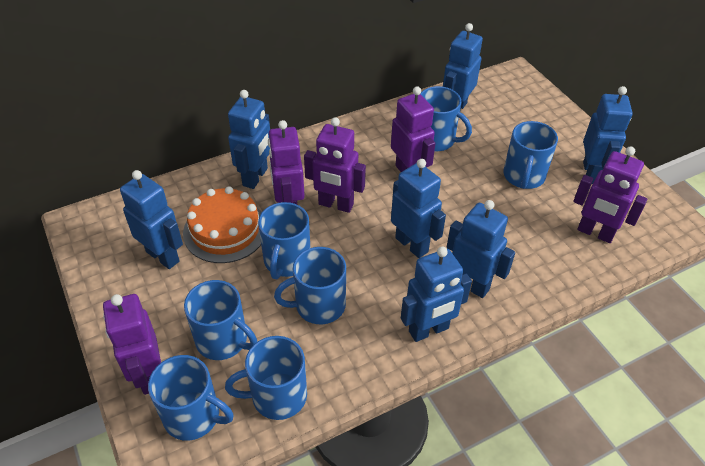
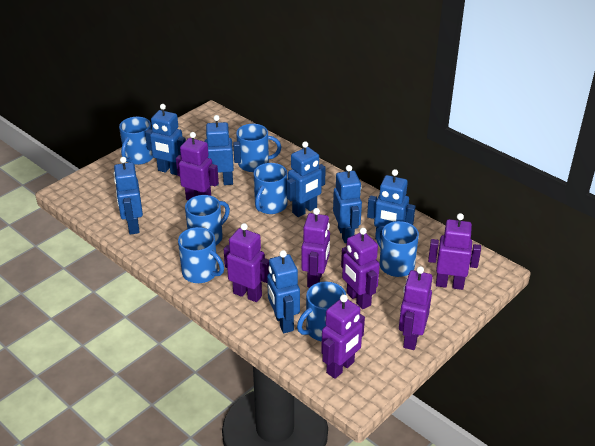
orange cake: 1 -> 0
purple robot: 5 -> 7

